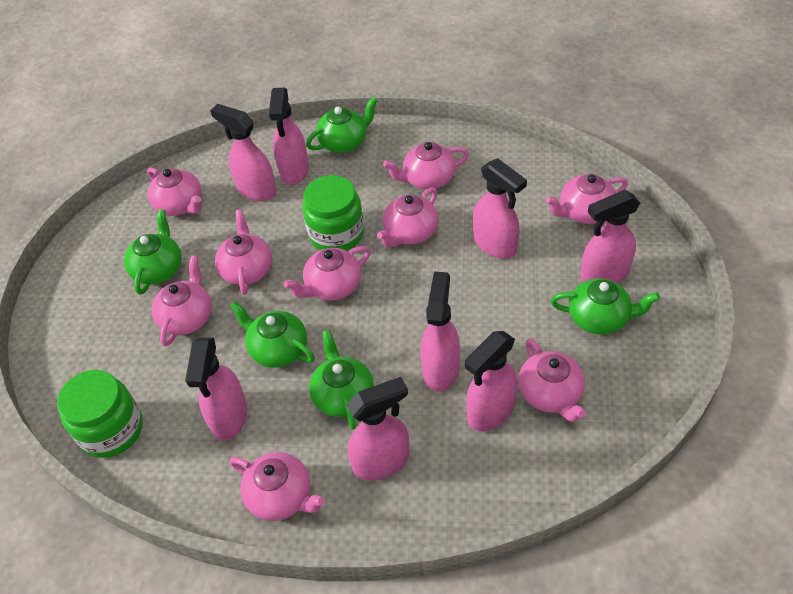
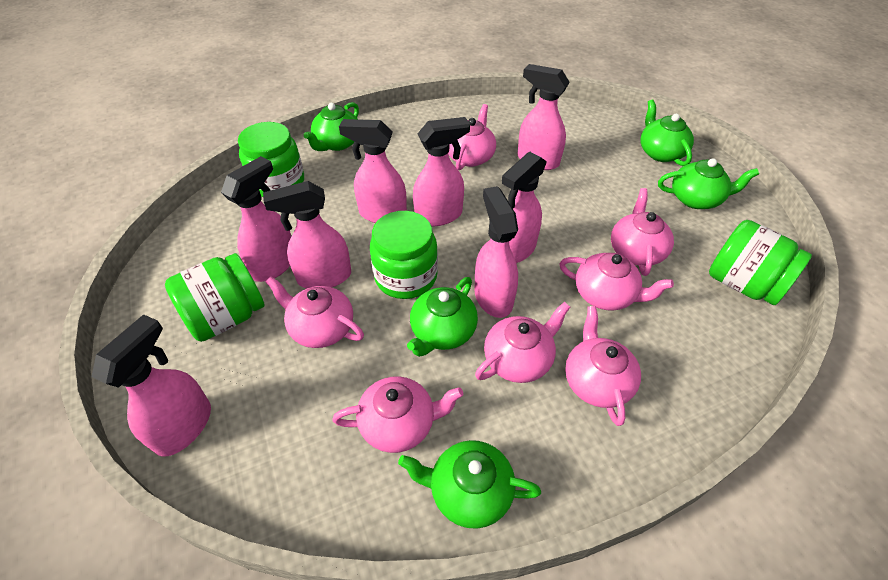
green jar: 2 -> 4
pink teapot: 9 -> 7

